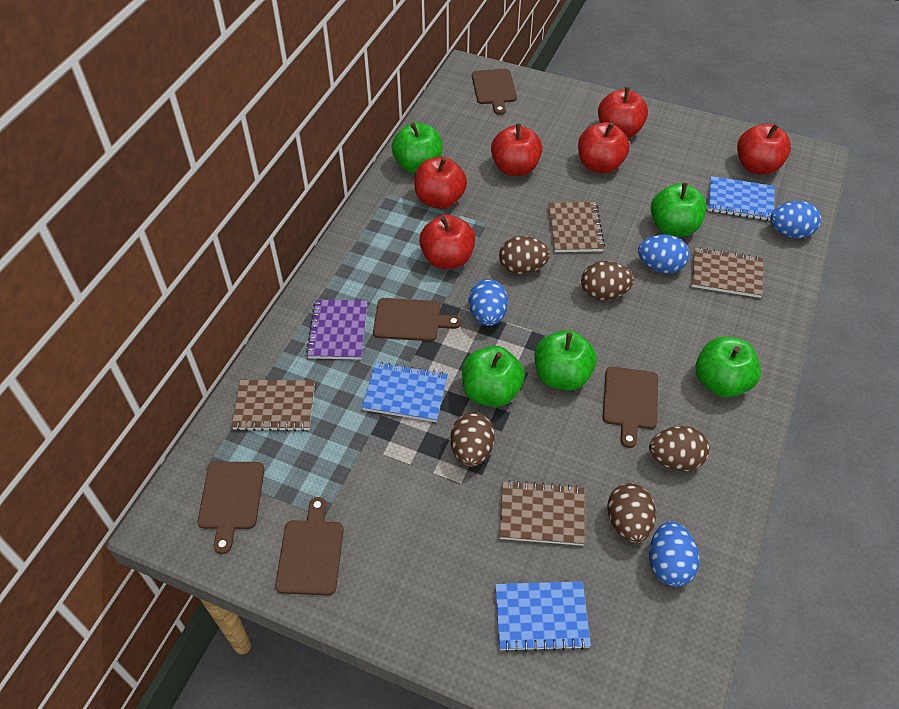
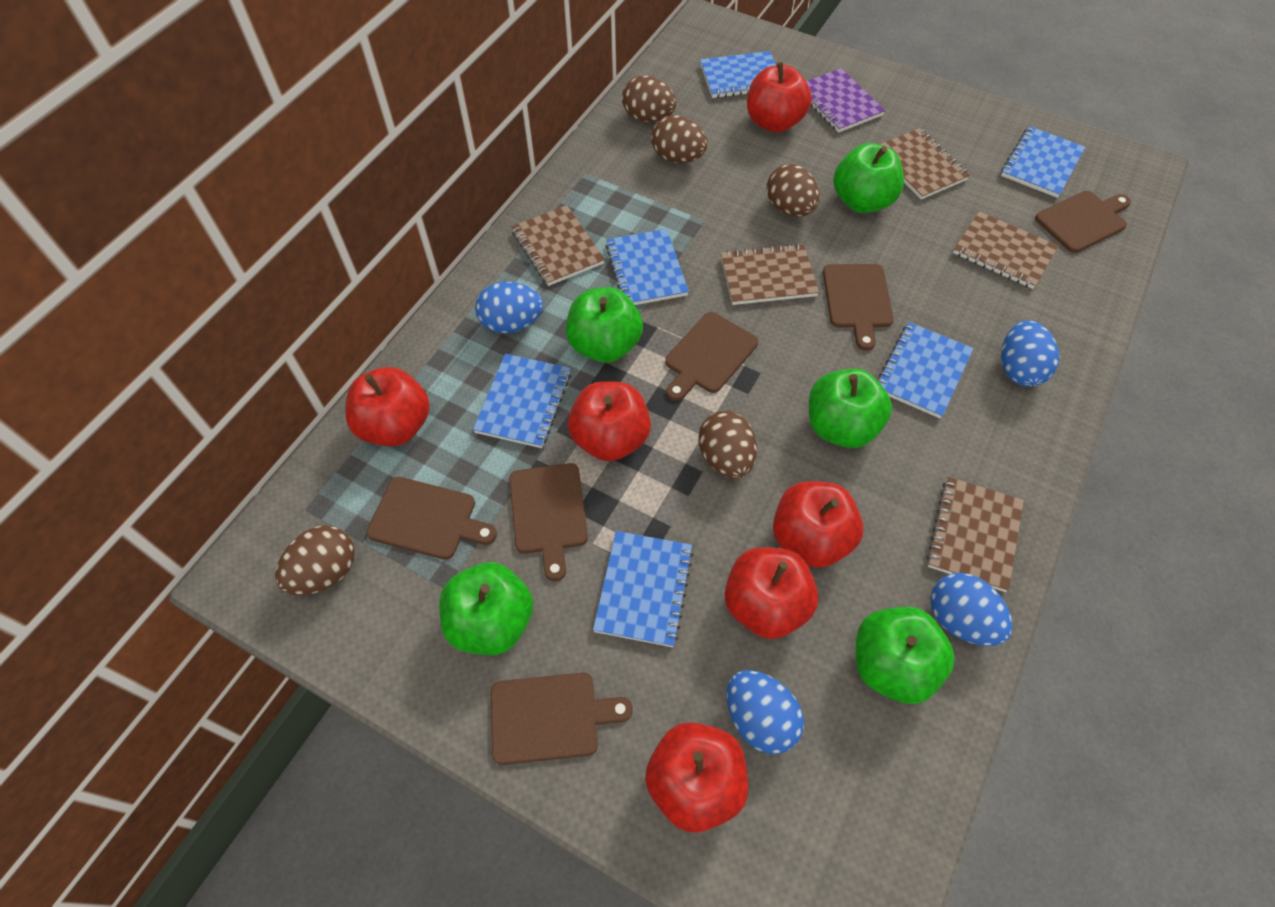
blue notebook: 3 -> 6
brown cutting board: 5 -> 6
brown notebook: 4 -> 5

